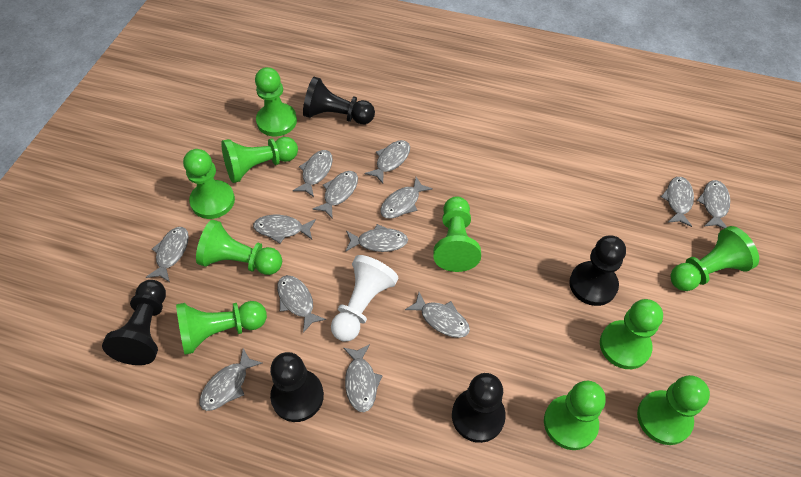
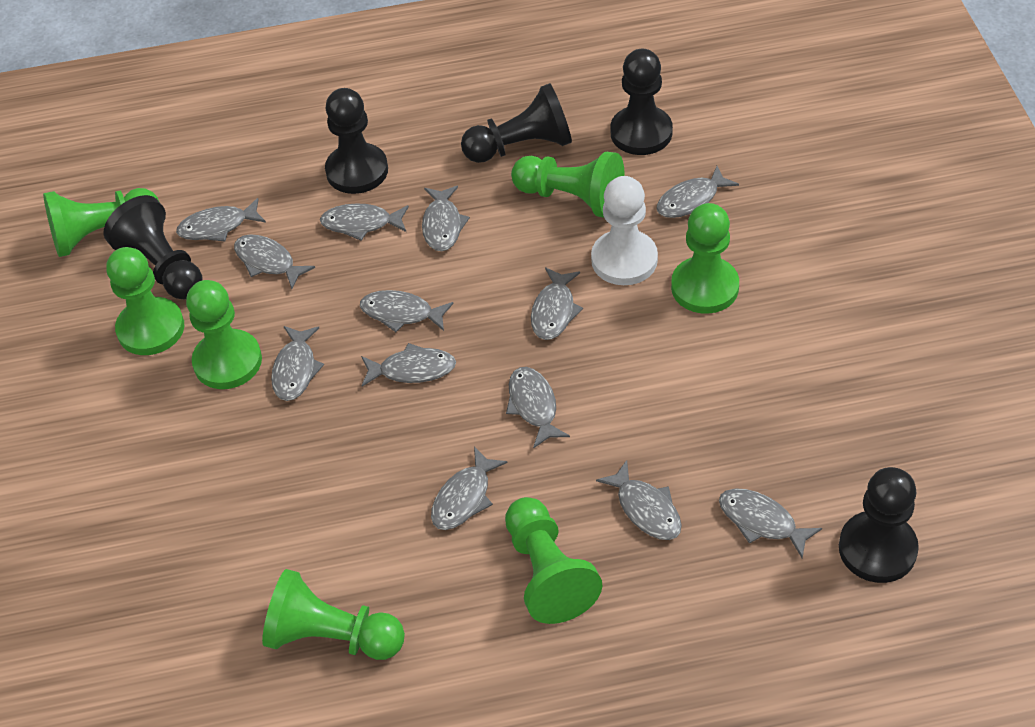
green pawn: 10 -> 7

